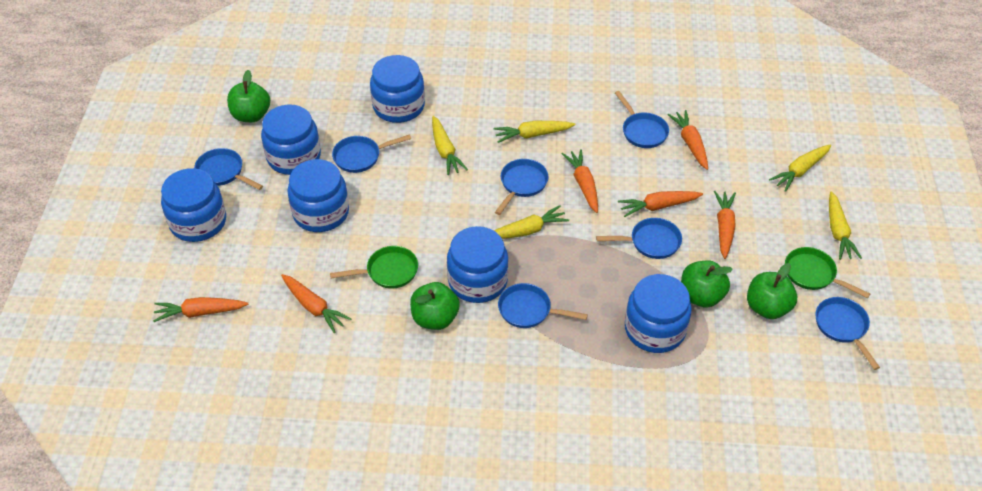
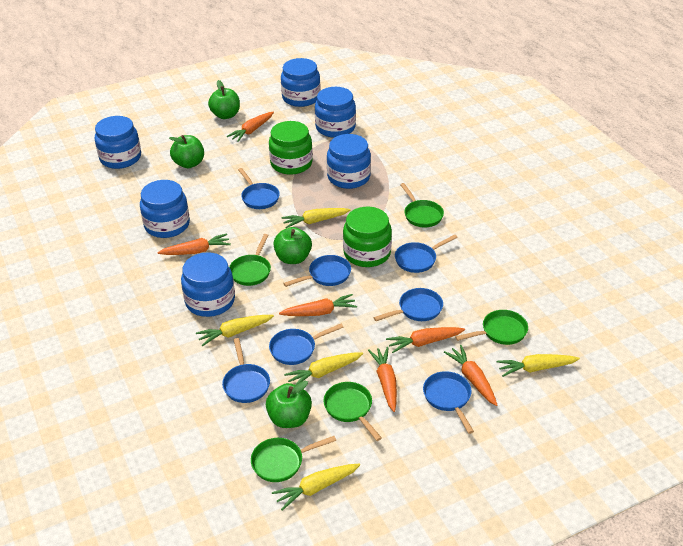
green jar: 0 -> 2
green pan: 2 -> 5

